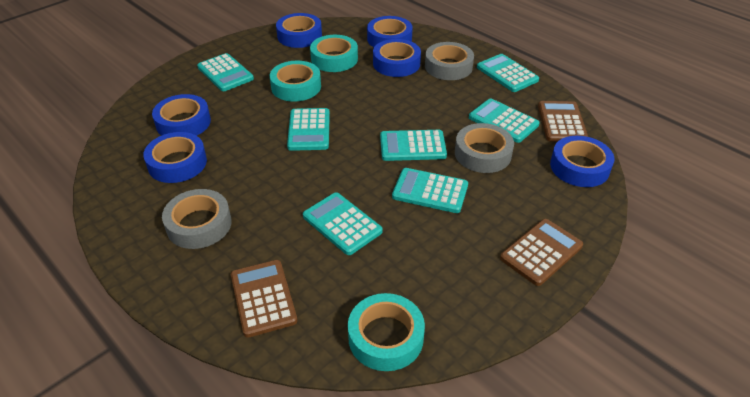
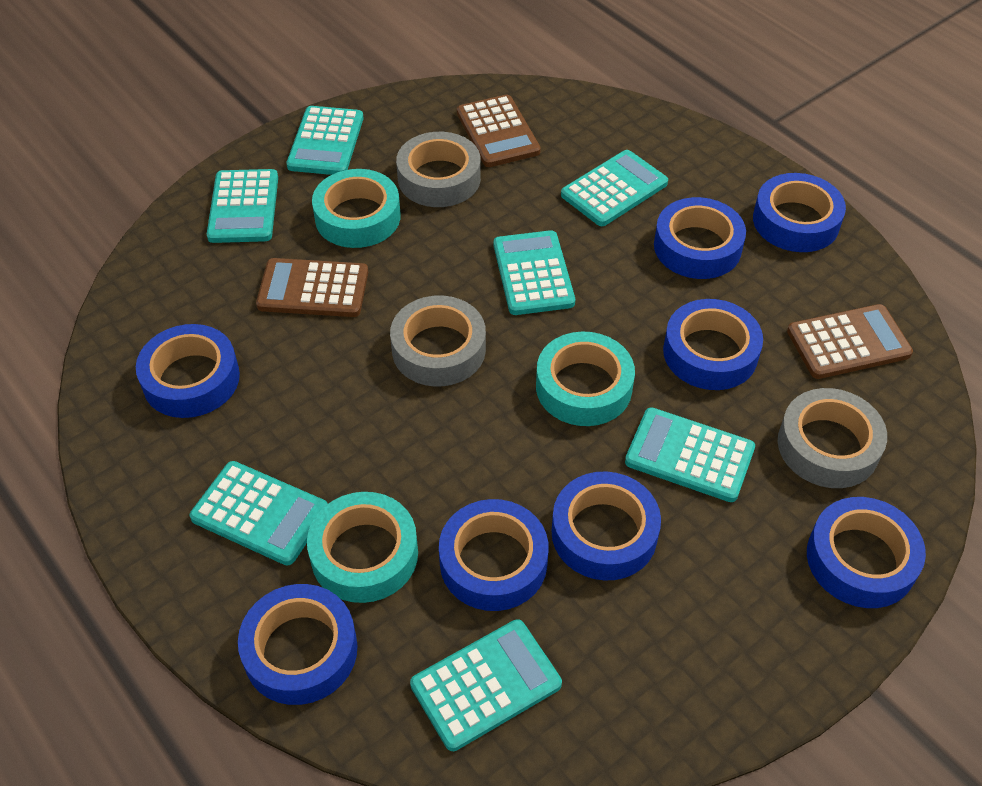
blue tape: 6 -> 8

